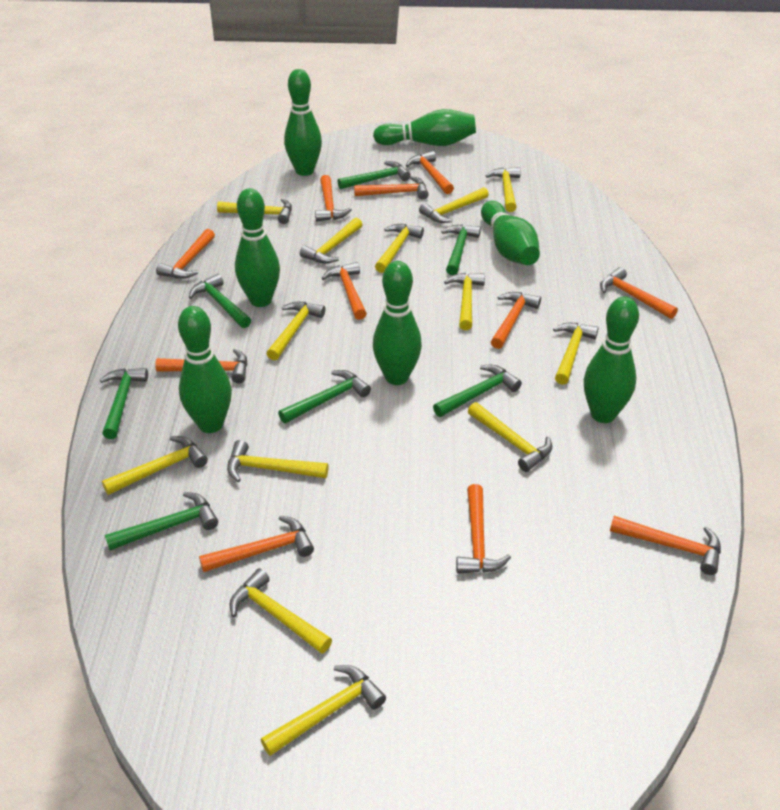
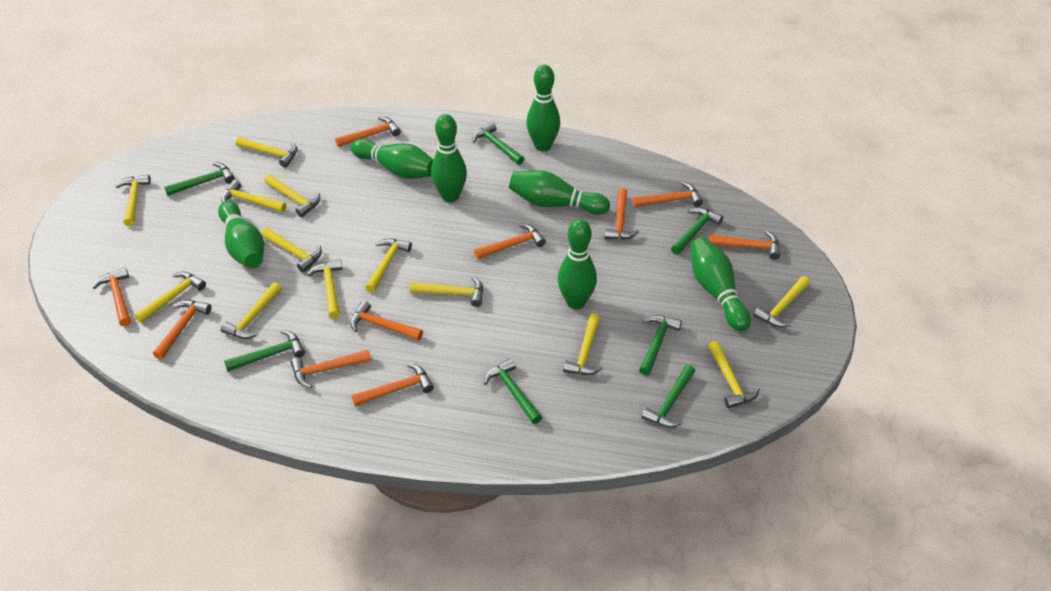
orange hammer: 11 -> 10

